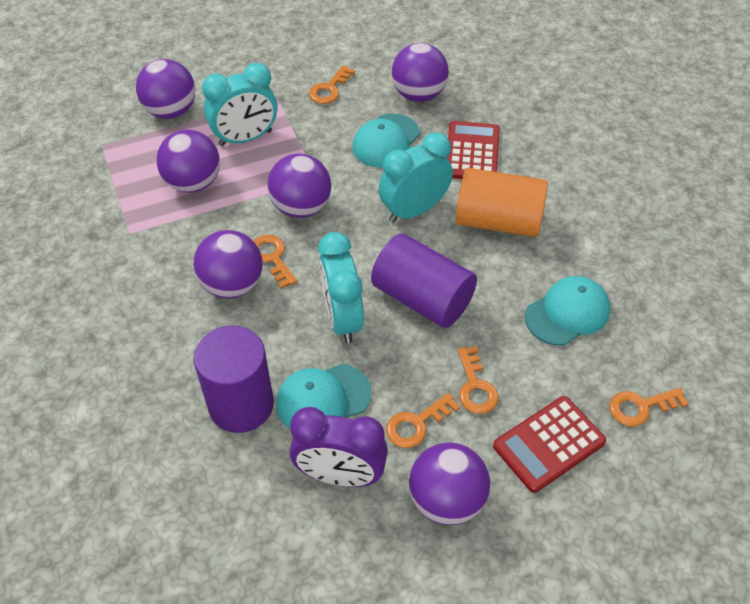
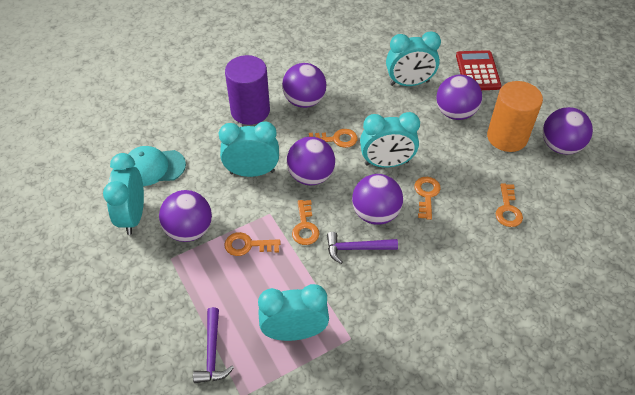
purple clock: 1 -> 0
purple cylinder: 2 -> 1
purple hammer: 0 -> 2
red calculator: 2 -> 1
turquoise cap: 3 -> 1
turquoise clock: 3 -> 5

